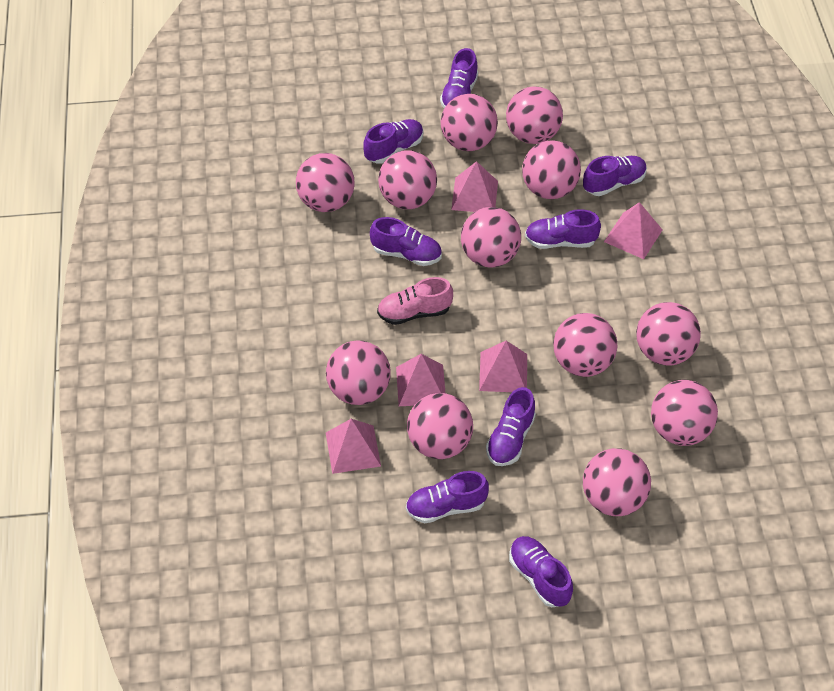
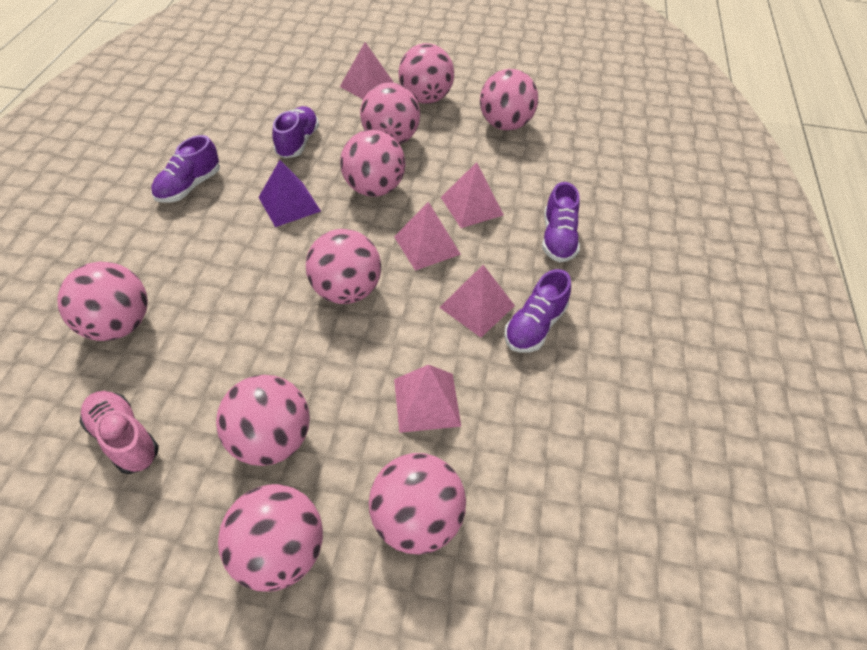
pink ball: 12 -> 9
purple pyramid: 0 -> 1
purple shoe: 8 -> 4

